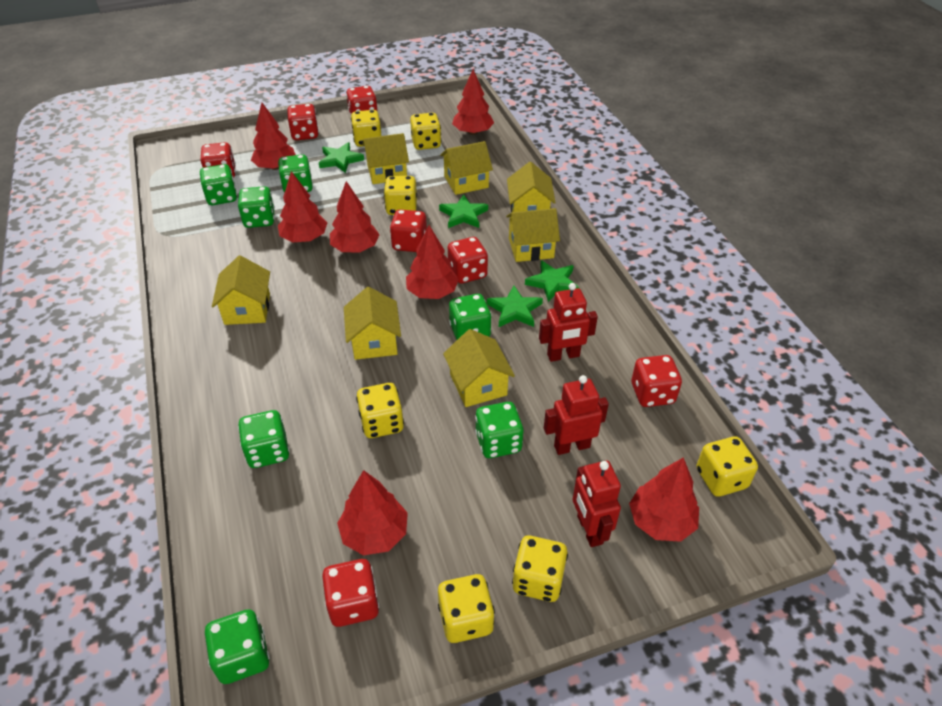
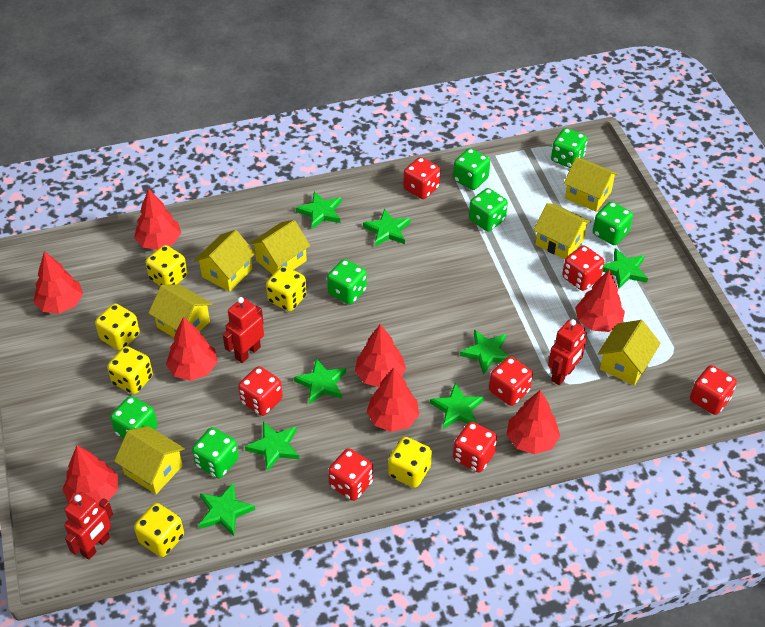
green star: 4 -> 8
red tree: 7 -> 8
yellow dice: 7 -> 6

